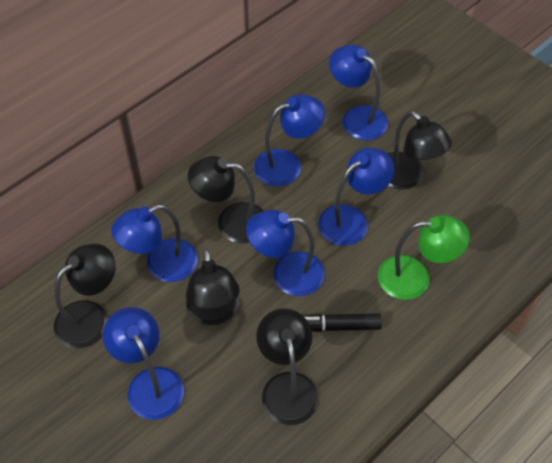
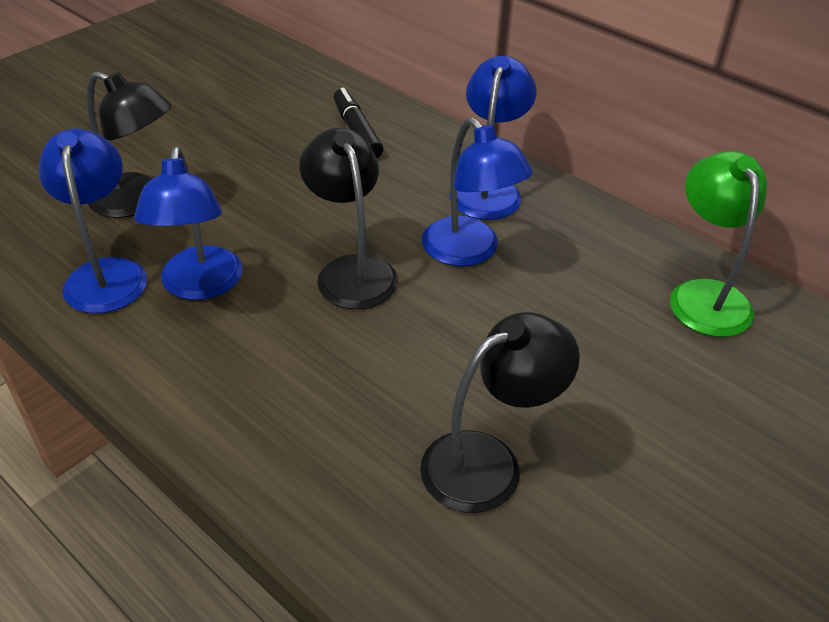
black lamp: 5 -> 3
blue lamp: 6 -> 4

